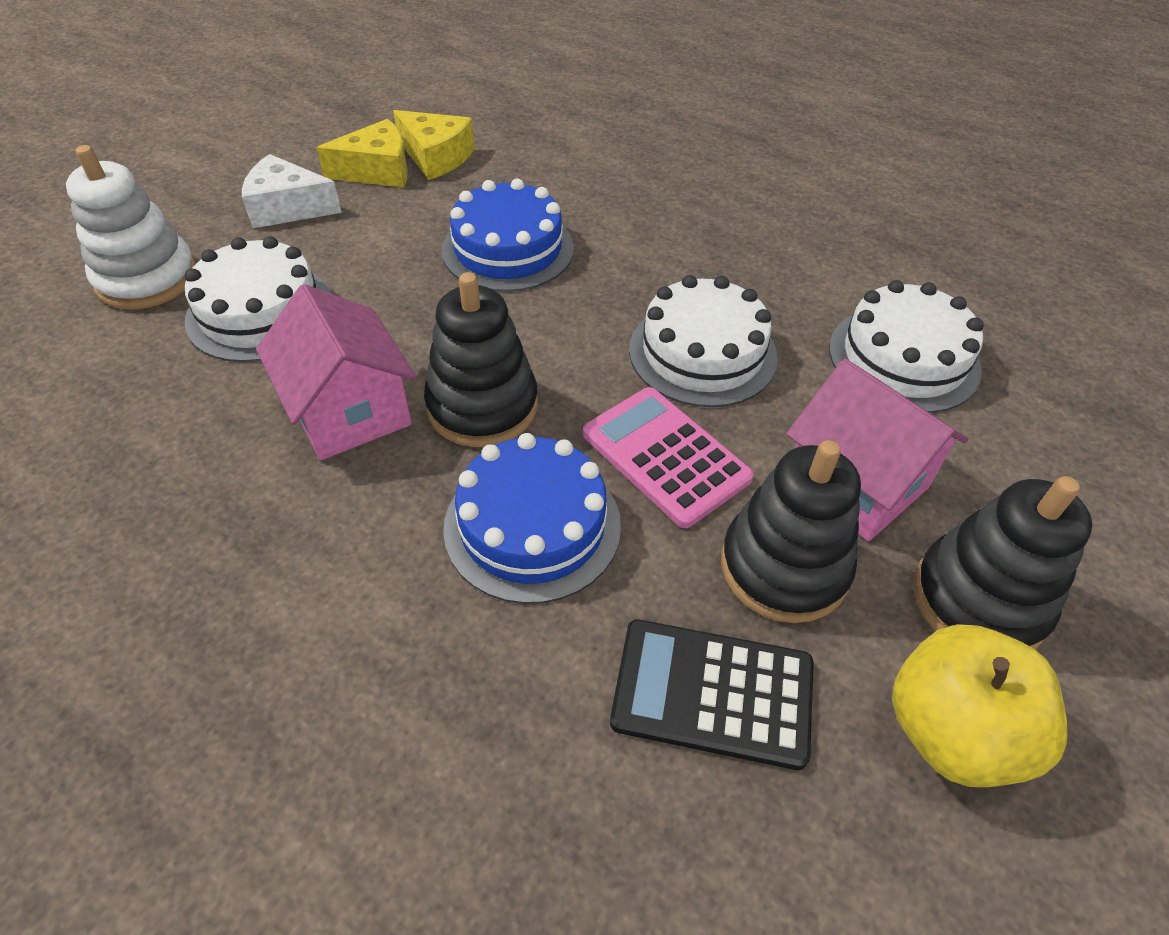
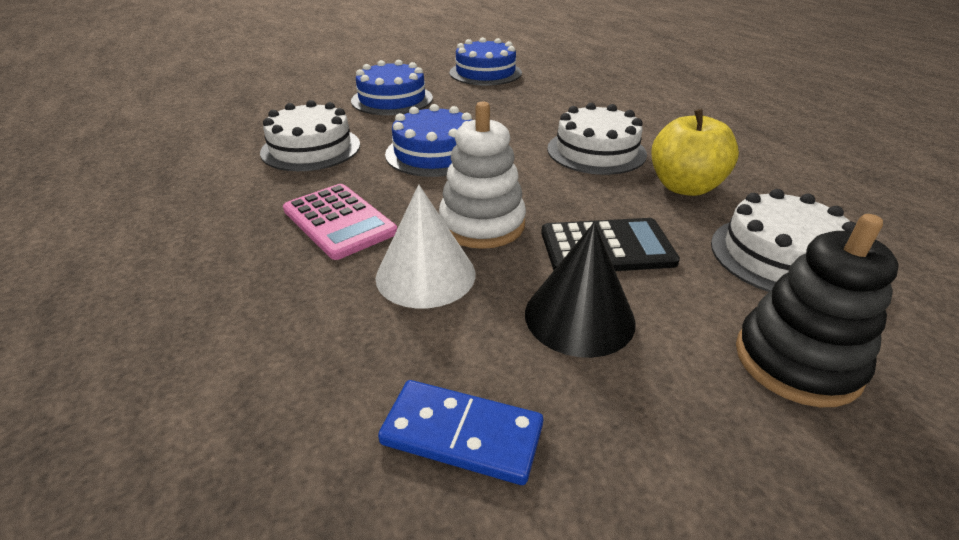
black cone: 0 -> 1
black stacking toy: 3 -> 1
blue cake: 2 -> 3
blue domino: 0 -> 1
pink house: 2 -> 0
white cheese: 1 -> 0
white cone: 0 -> 1
yellow cheese: 2 -> 0

